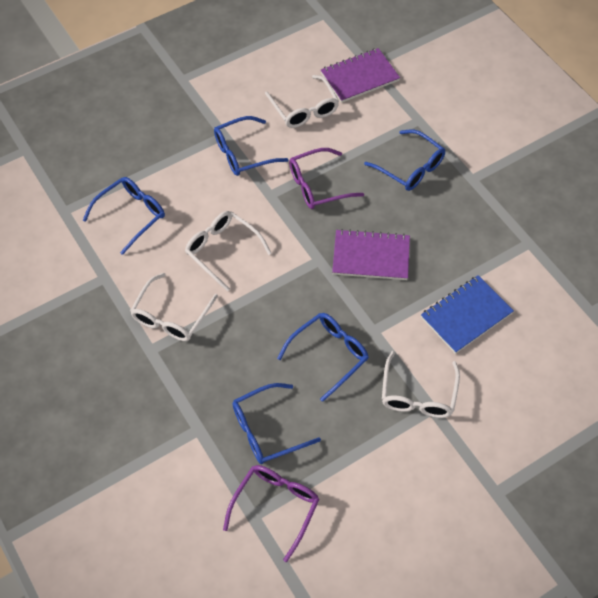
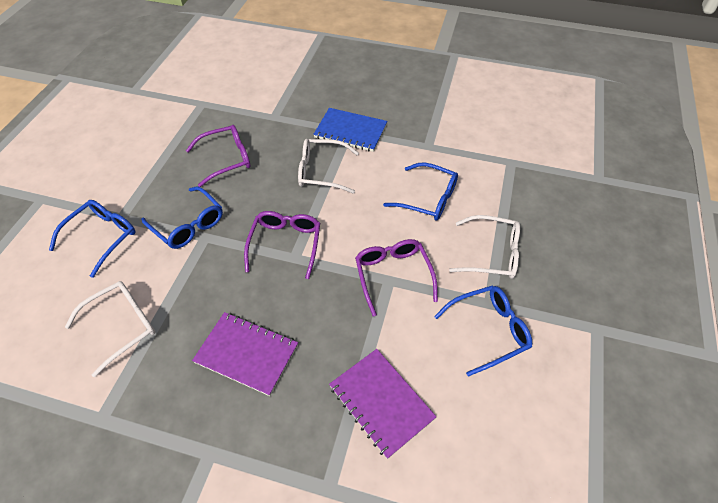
blue glasses: 5 -> 4
purple glasses: 2 -> 3
white glasses: 4 -> 3

